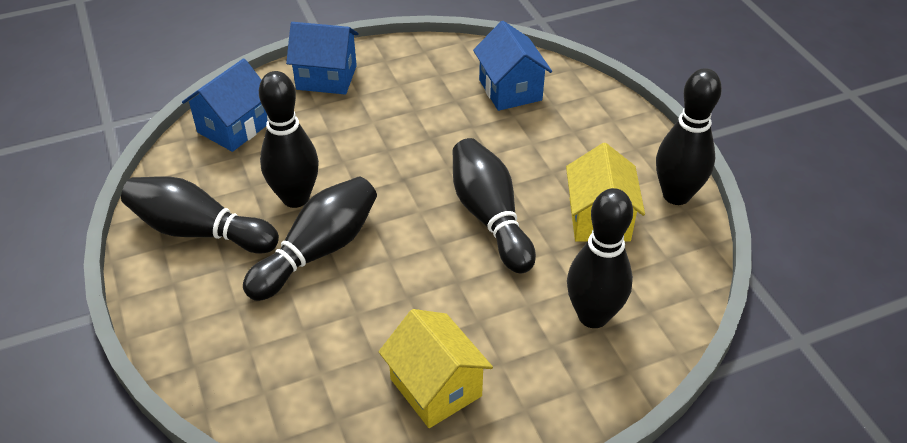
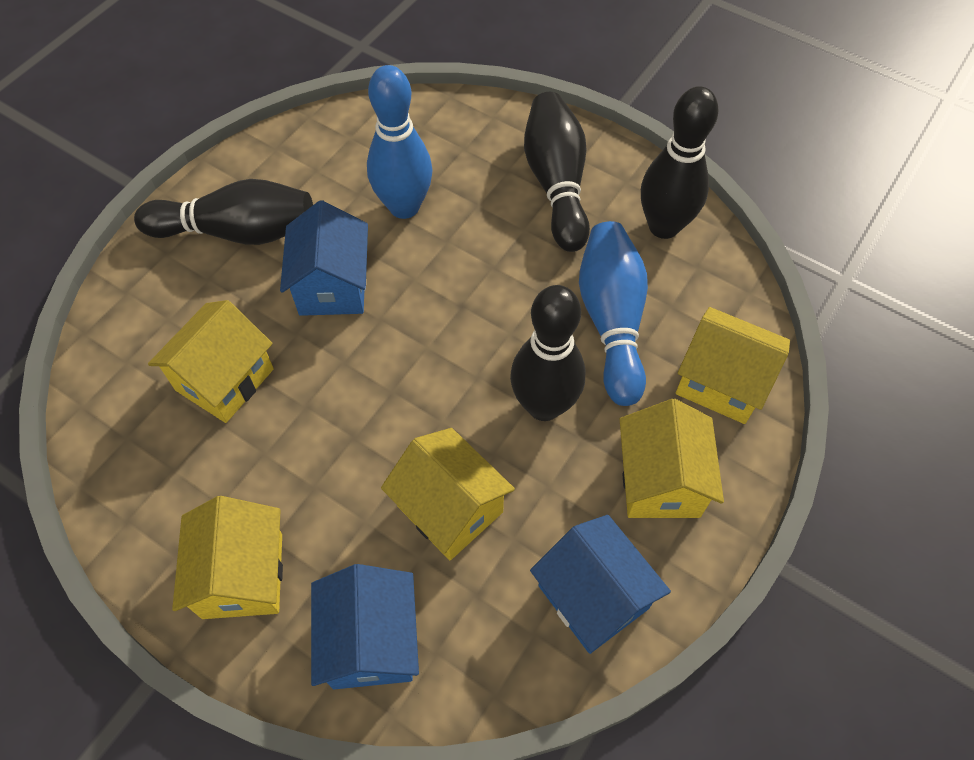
black bowling pin: 6 -> 4
blue bowling pin: 0 -> 2
yellow house: 2 -> 5

